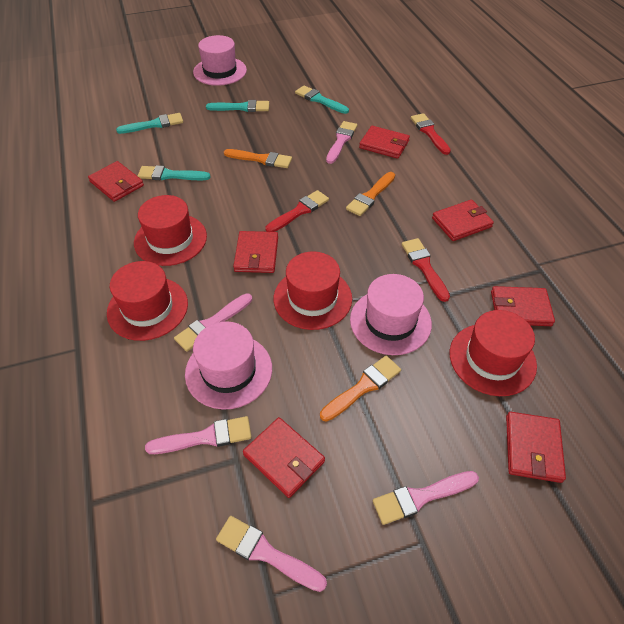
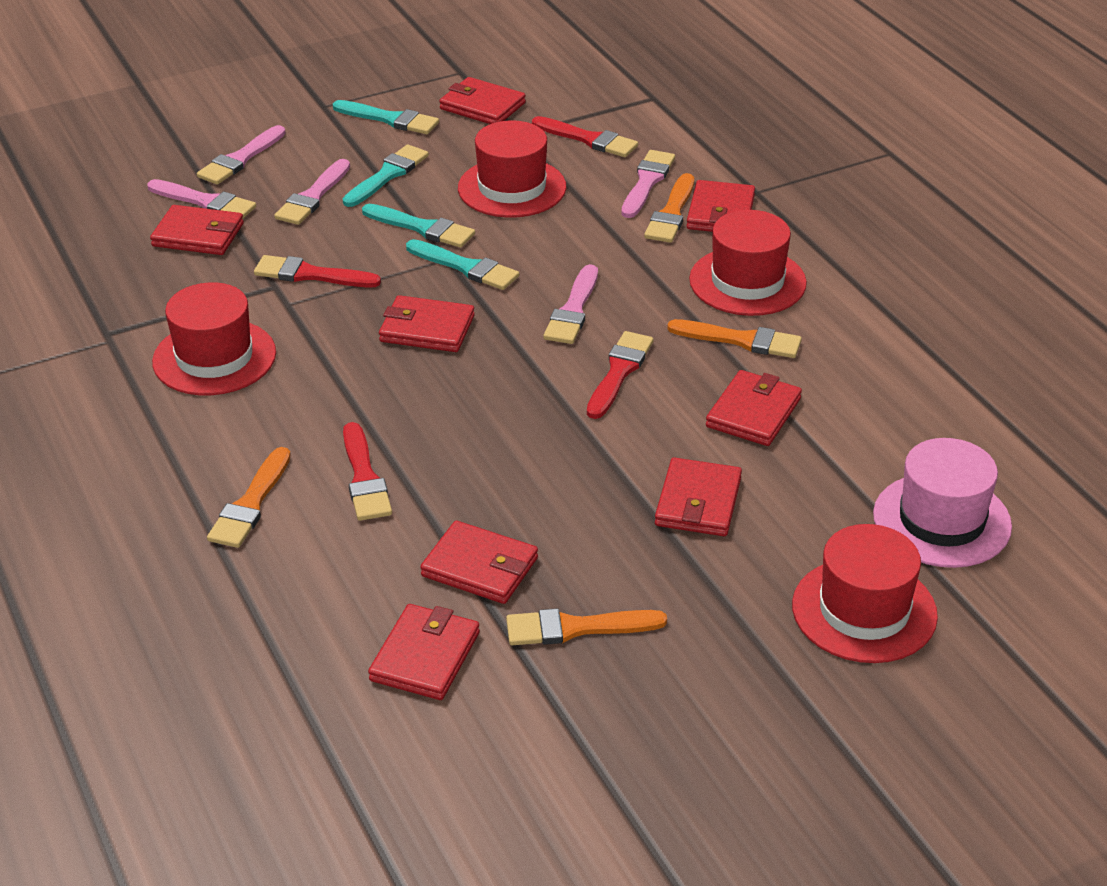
orange brush: 3 -> 4
pink hat: 3 -> 1
red brush: 3 -> 4
red wallet: 7 -> 8

